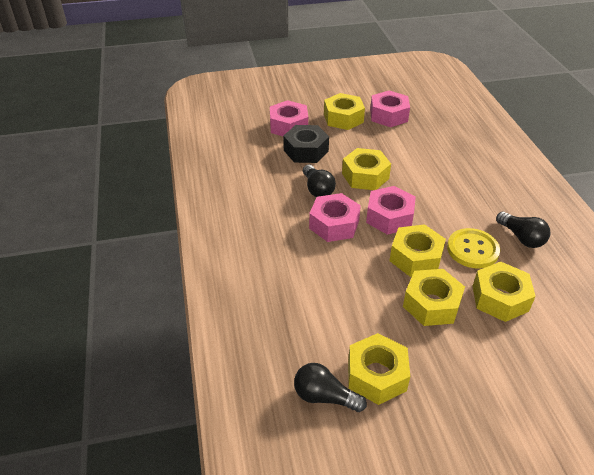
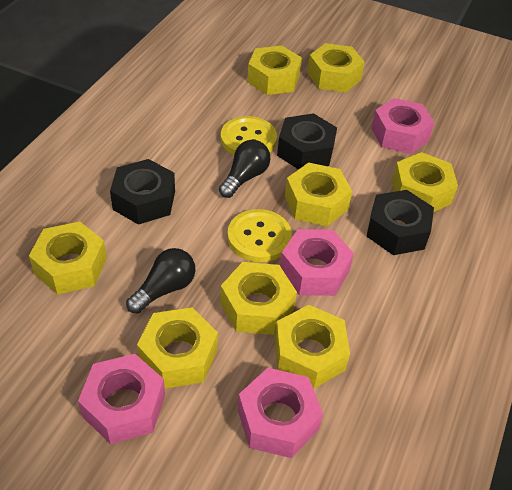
black light bulb: 3 -> 2
black nut: 1 -> 3
yellow button: 1 -> 2
yellow nut: 6 -> 8

